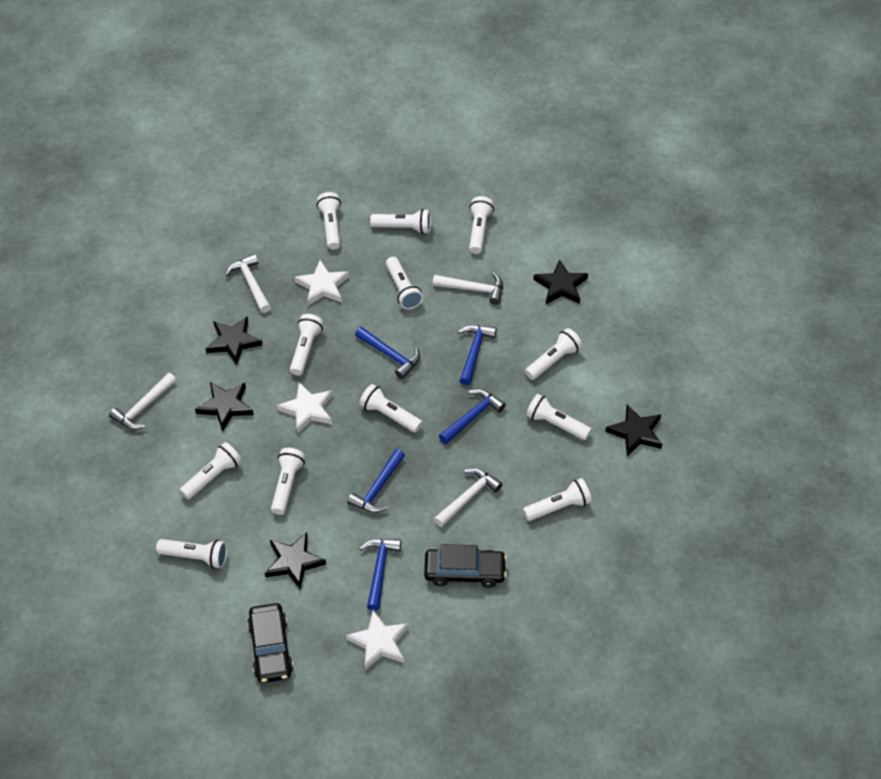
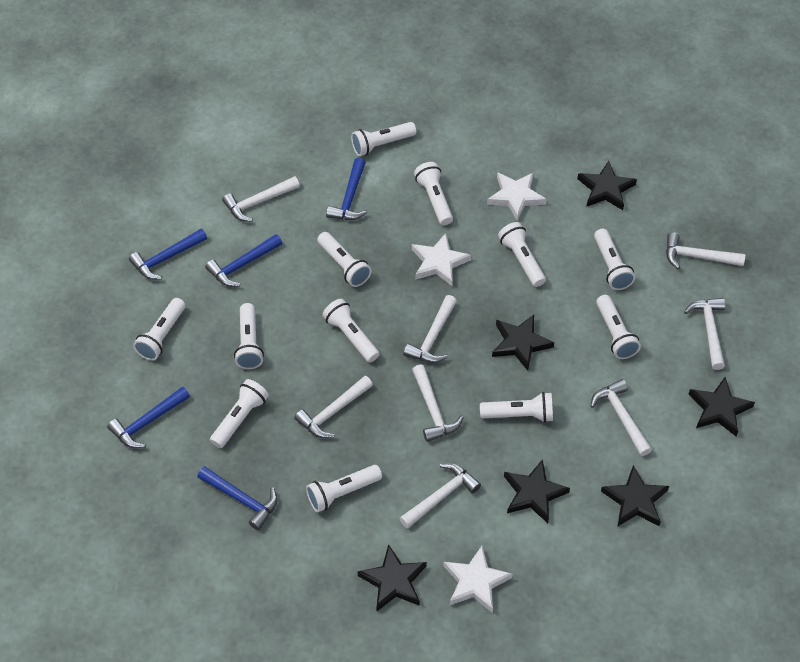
black car: 2 -> 0
black star: 5 -> 6
white hammer: 4 -> 8

